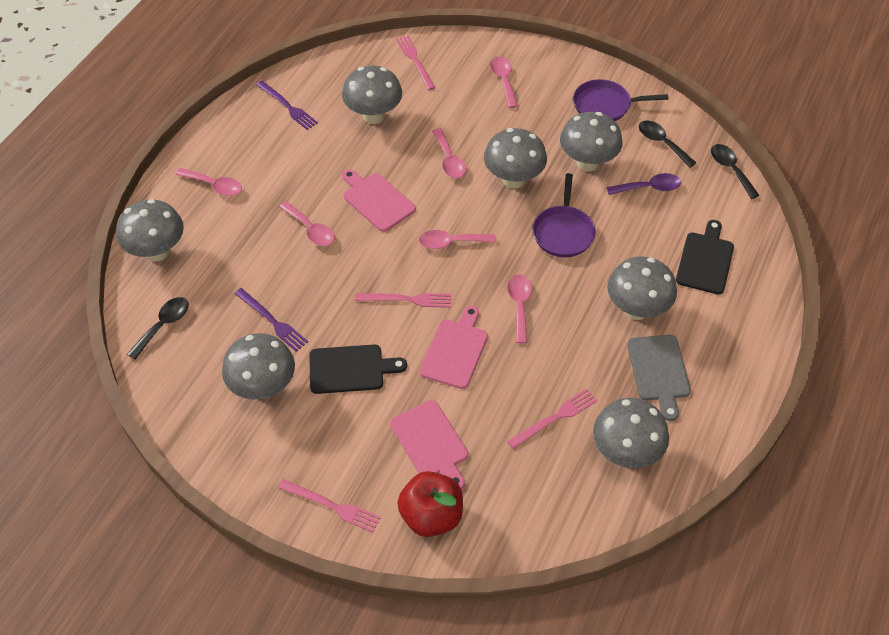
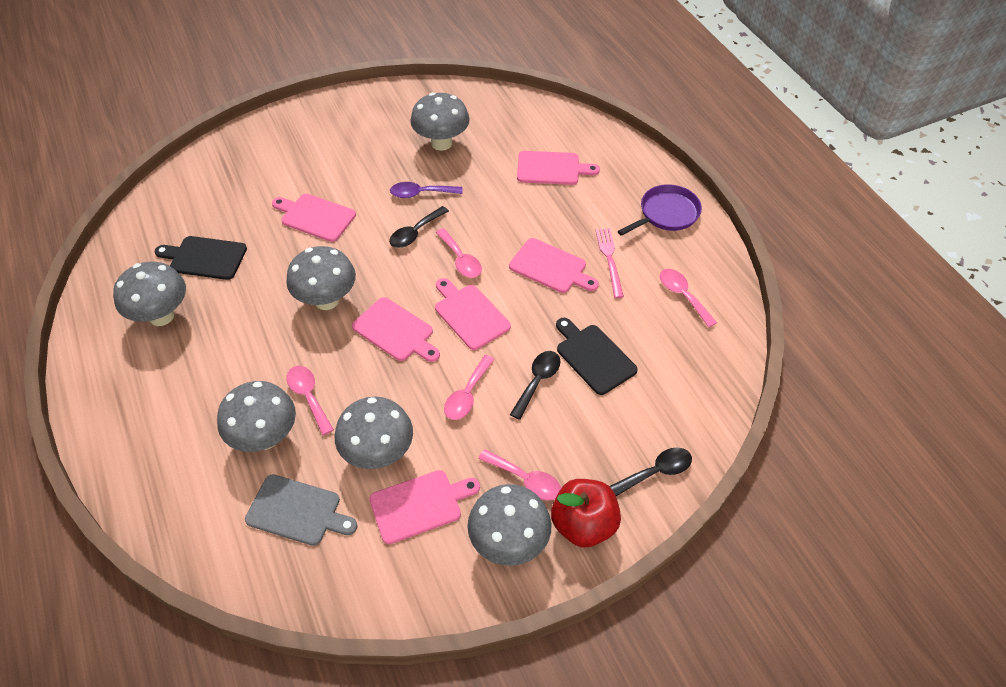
grey mushroom: 7 -> 6
pink cutting board: 3 -> 6
pink fork: 4 -> 1
pink spoon: 6 -> 5
purple fork: 2 -> 0
purple pan: 2 -> 1

